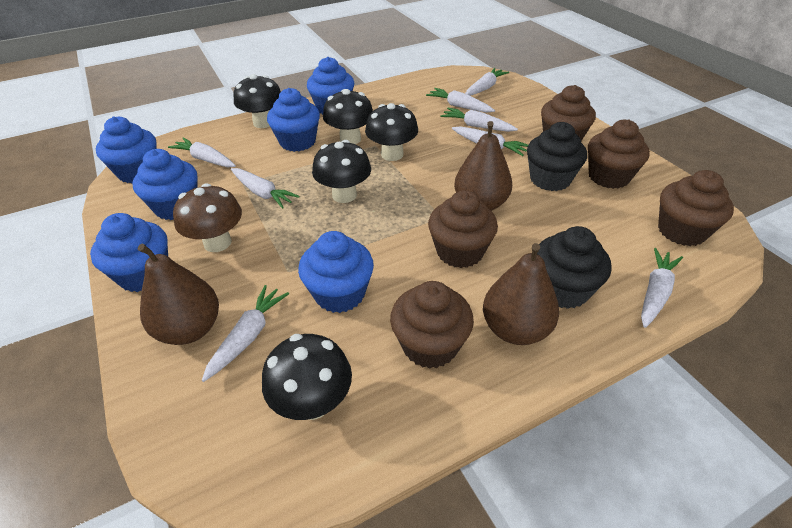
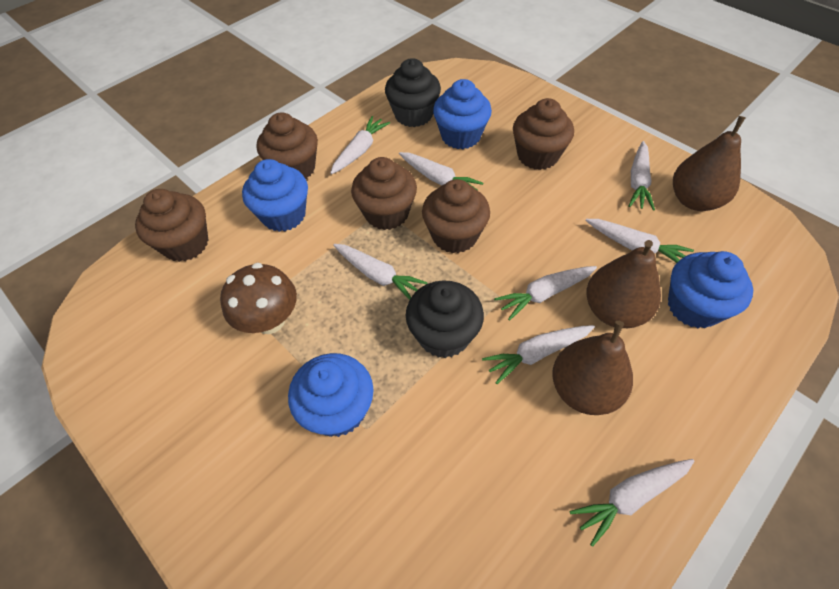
black mushroom: 5 -> 0
blue cupcake: 6 -> 4

